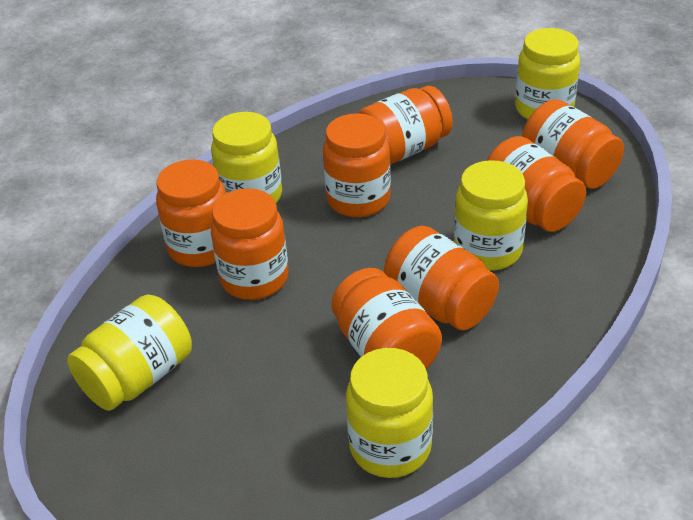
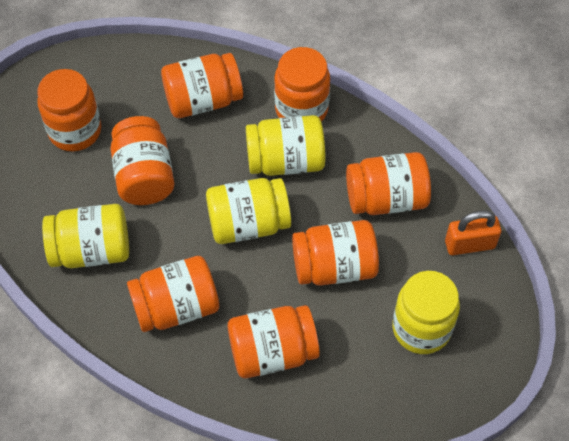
orange padlock: 0 -> 1
yellow jar: 5 -> 4

